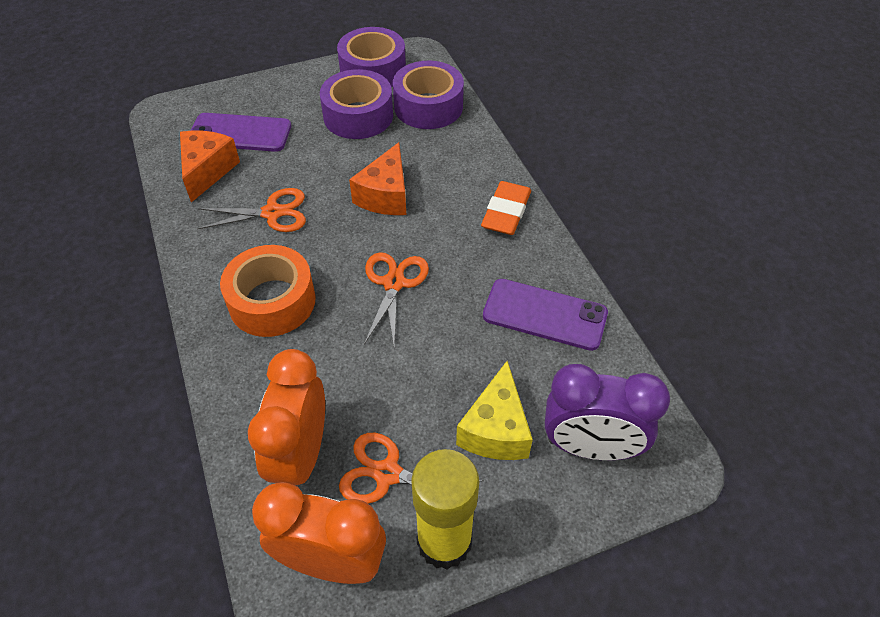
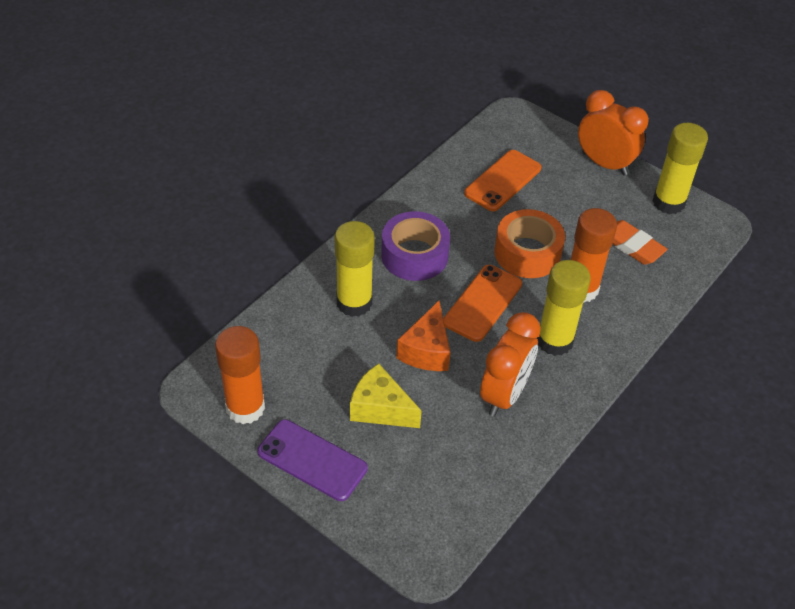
orange cheese: 2 -> 1
orange glue stick: 0 -> 2
orange phone: 0 -> 2
orange scissors: 3 -> 0
purple clock: 1 -> 0
purple phone: 2 -> 1
purple tape: 3 -> 1
yellow glue stick: 1 -> 3

